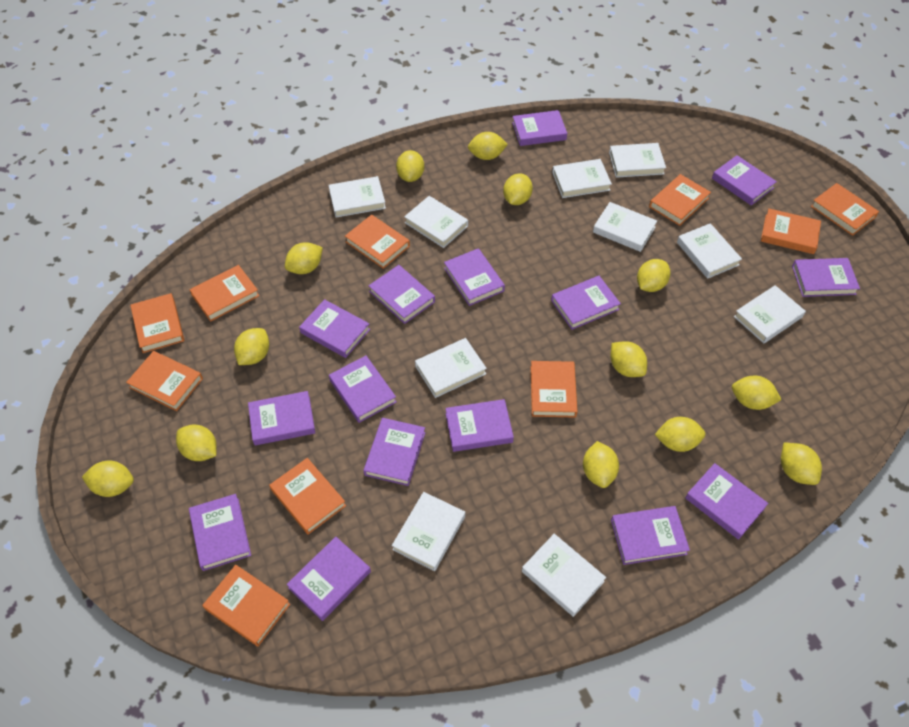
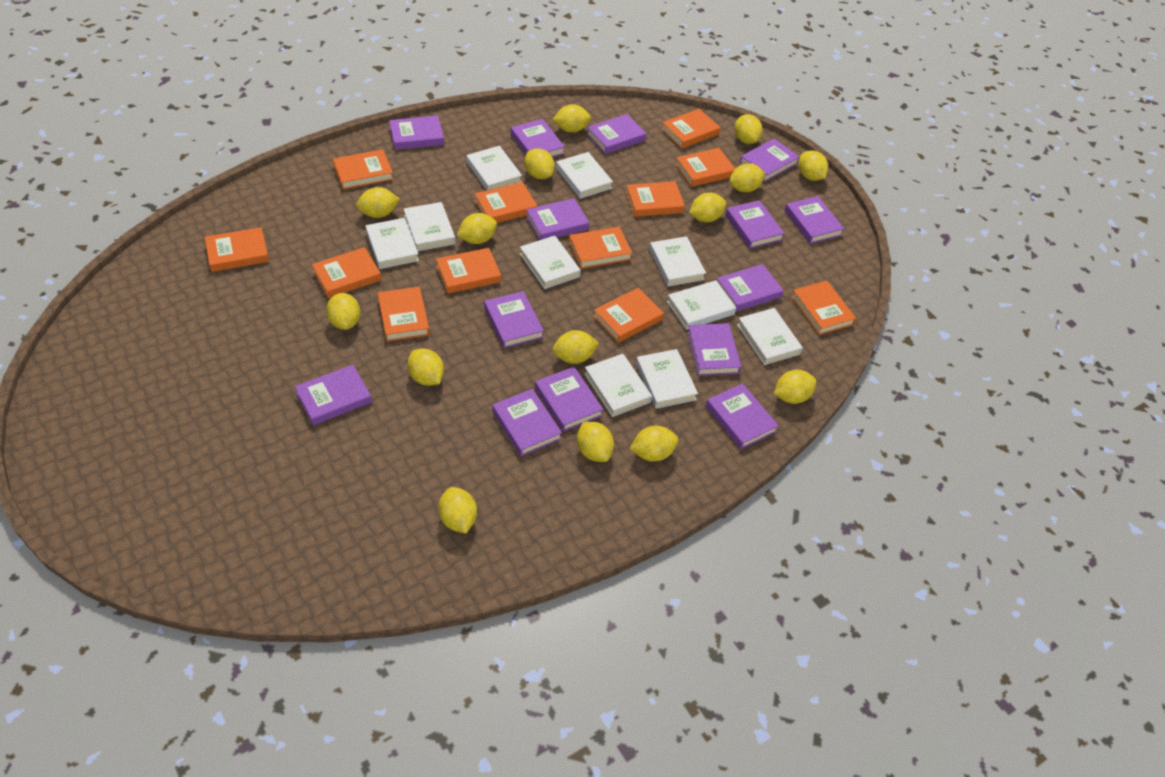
orange book: 10 -> 12
purple book: 15 -> 14
yellow lemon: 13 -> 15

